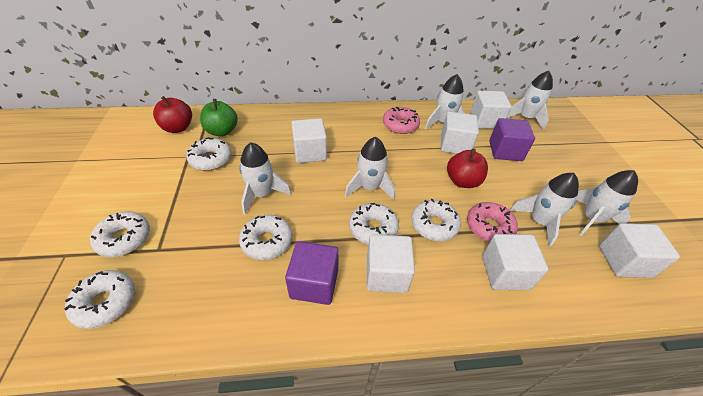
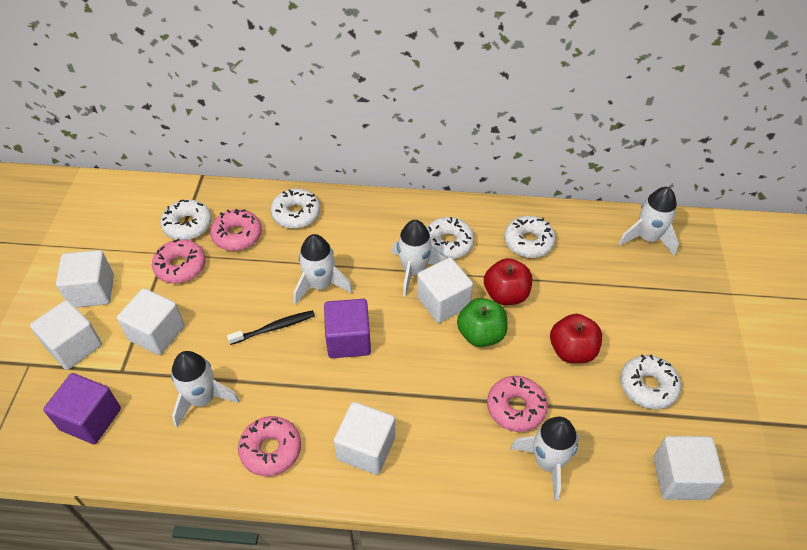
black toothbrush: 0 -> 1
pink donut: 2 -> 4
white donut: 6 -> 5
white rocket: 6 -> 5

